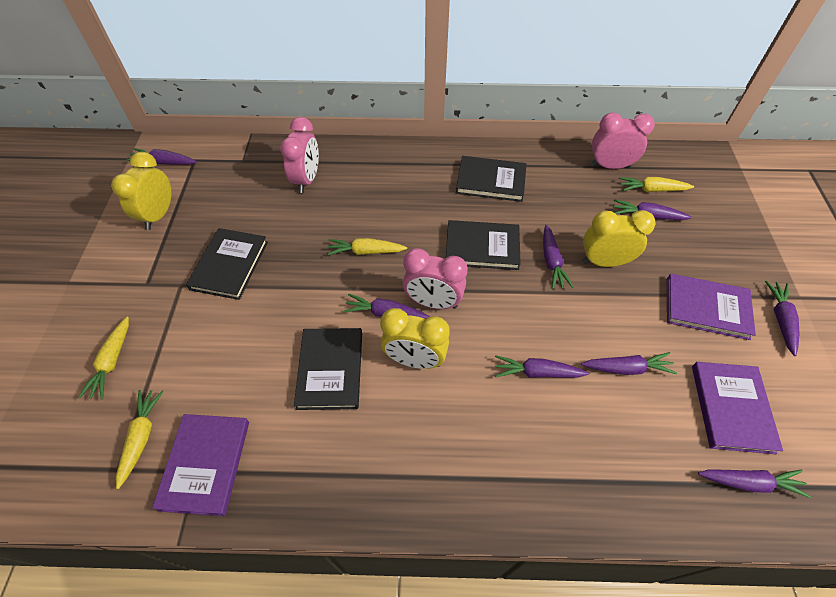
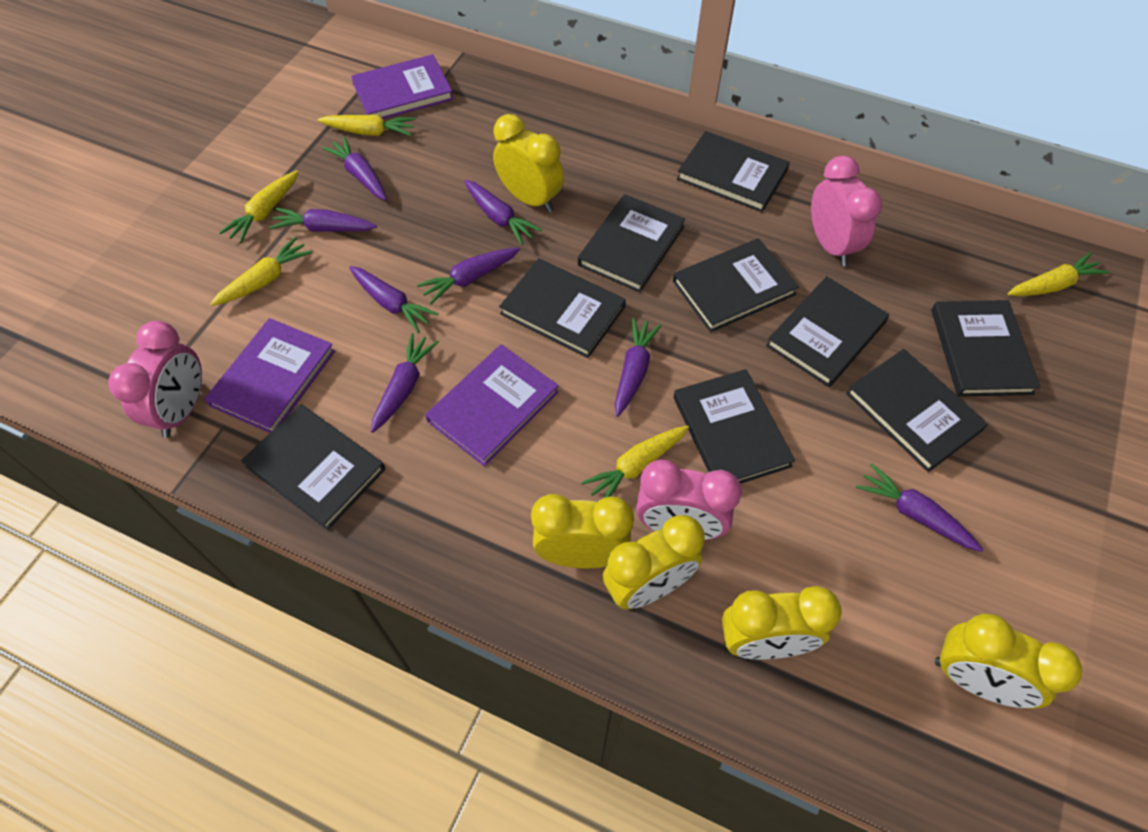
black book: 4 -> 9
yellow carrot: 4 -> 5
yellow clock: 3 -> 5

